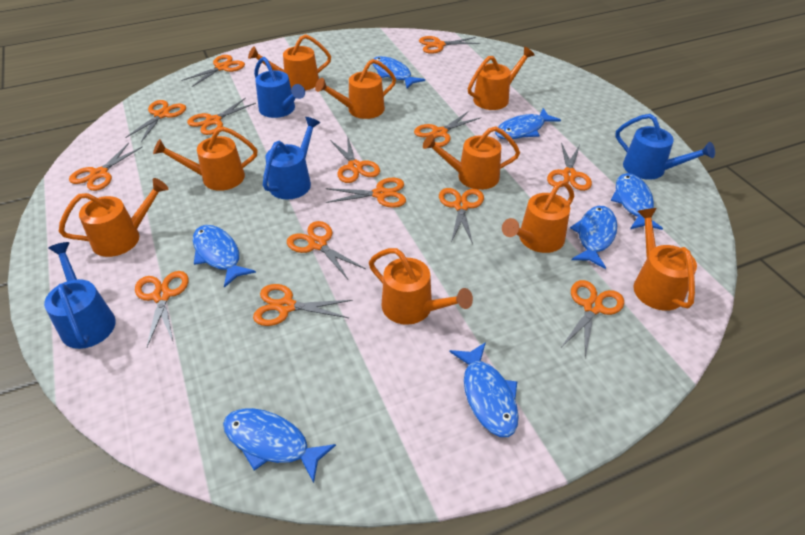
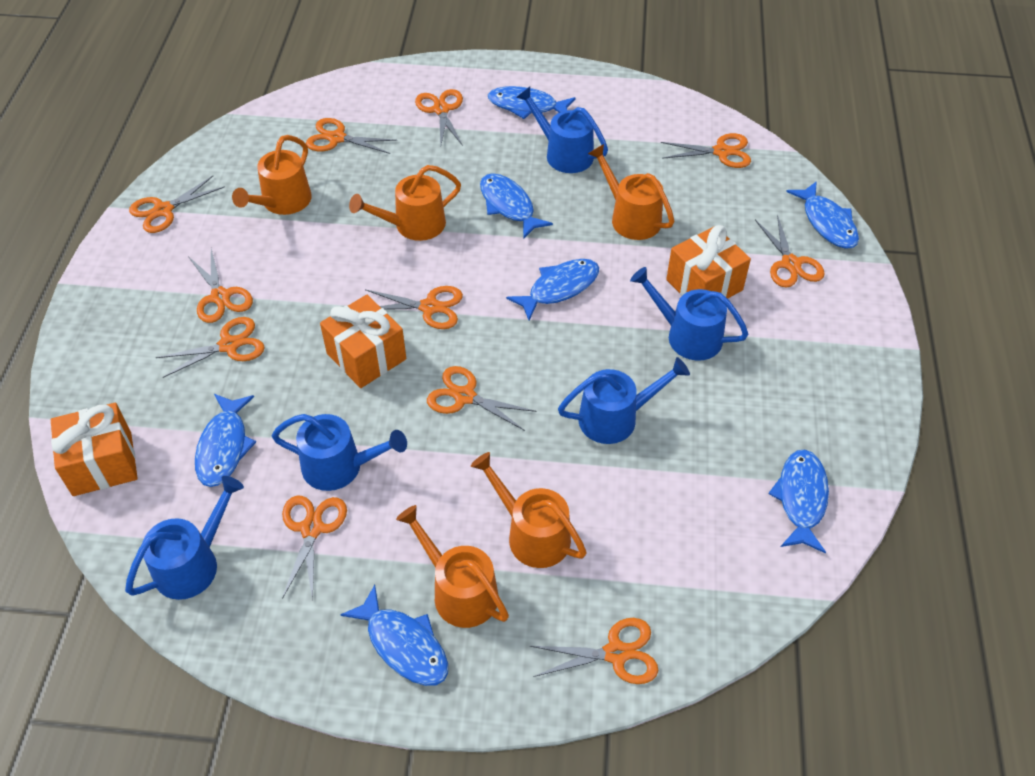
blue watering can: 4 -> 5
orange gift: 0 -> 3
orange scissors: 14 -> 11
orange watering can: 9 -> 5

